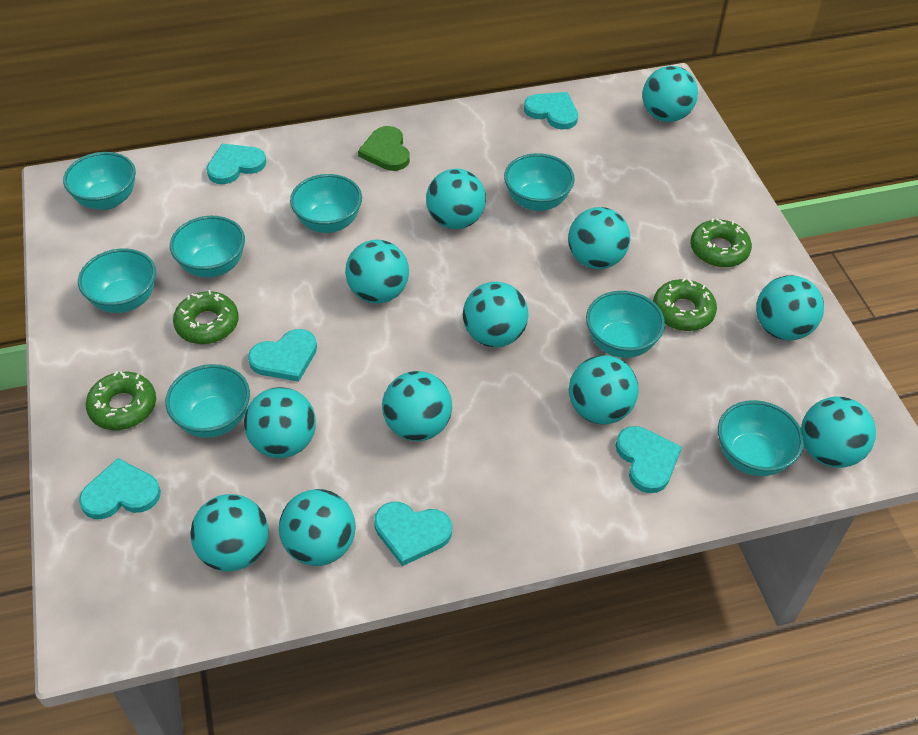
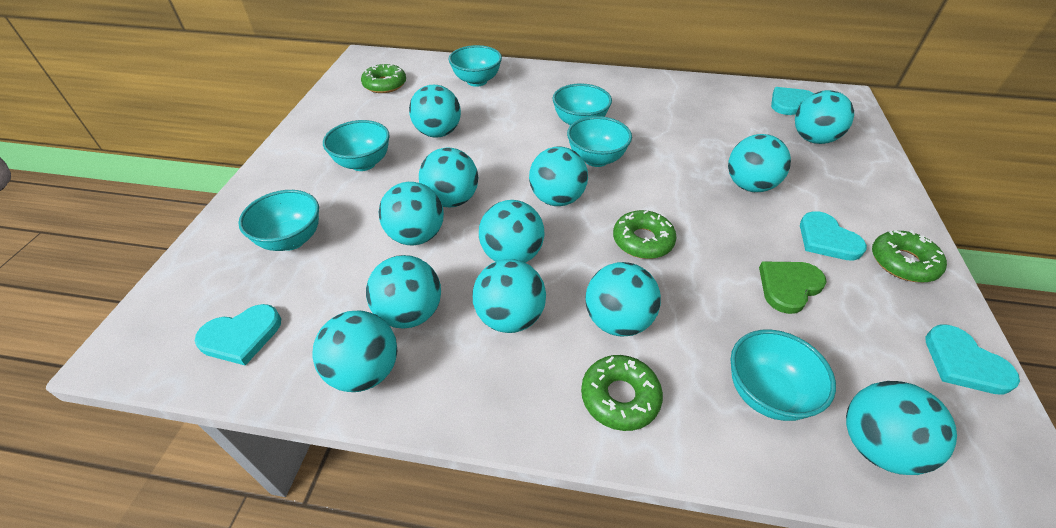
turquoise bowl: 8 -> 6
turquoise heart: 6 -> 4

